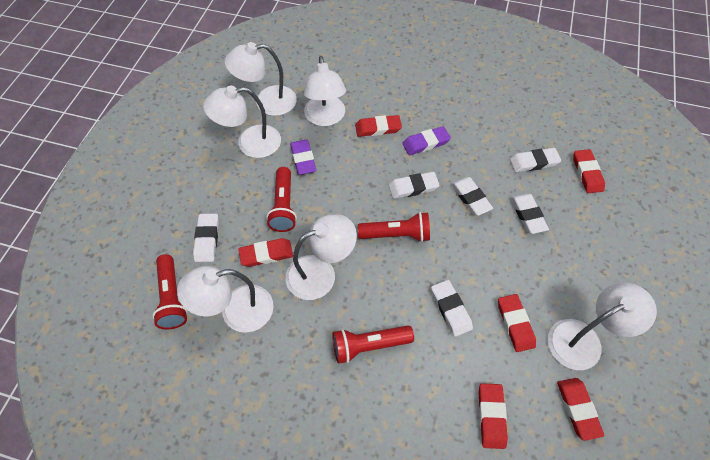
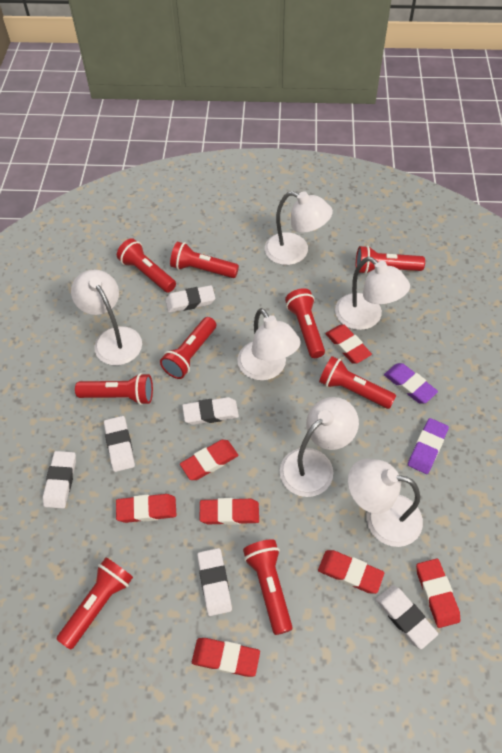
red eraser: 6 -> 7
red flashlight: 4 -> 9

